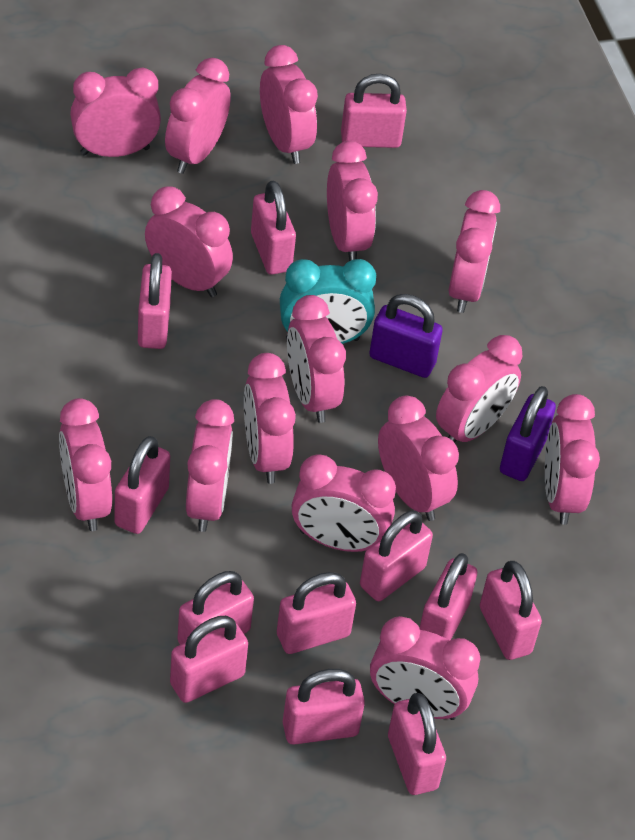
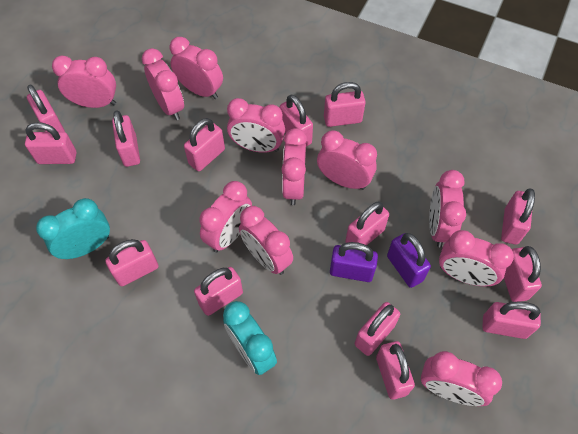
pink clock: 15 -> 11
pink padlock: 12 -> 14
turquoise clock: 1 -> 2

